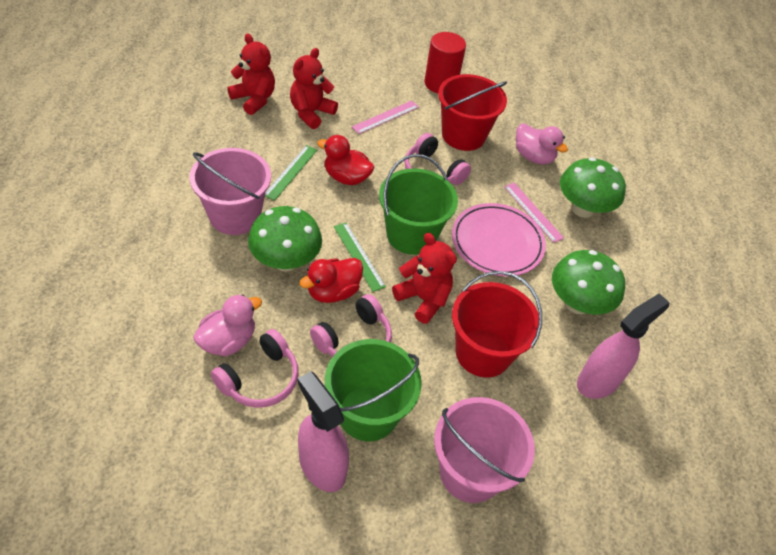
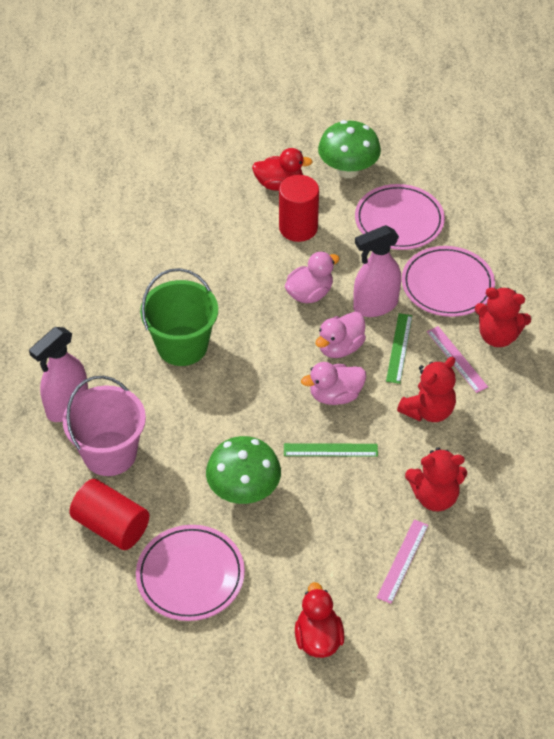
green bucket: 2 -> 1
green mushroom: 3 -> 2
pink bucket: 2 -> 1
pink duck: 2 -> 3
pink headphones: 3 -> 0
pink plate: 1 -> 3
red bucket: 2 -> 0
red cylinder: 1 -> 2

